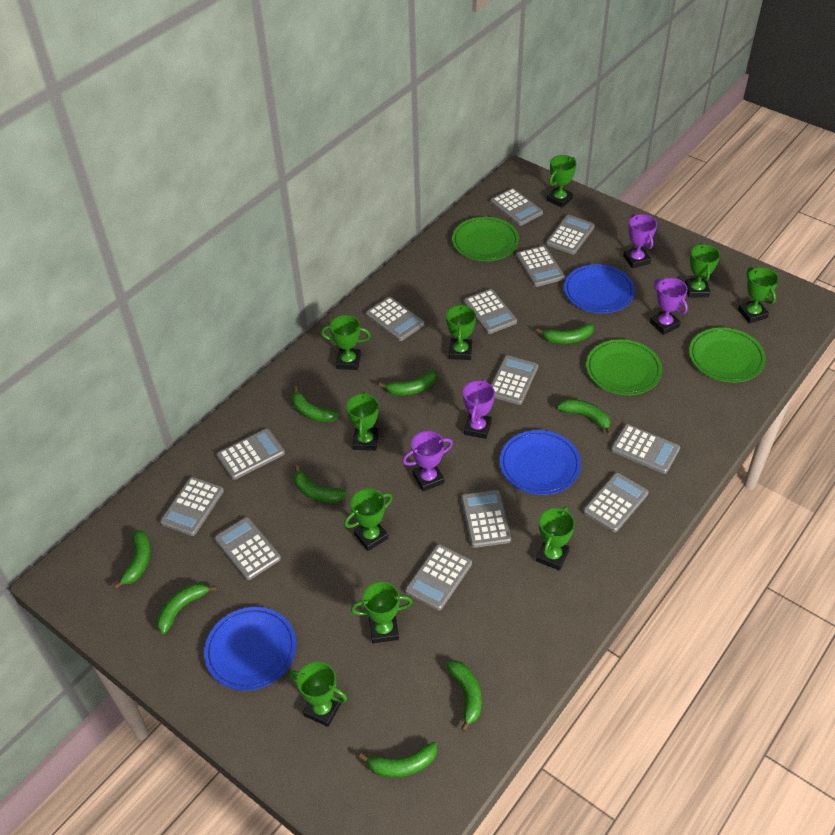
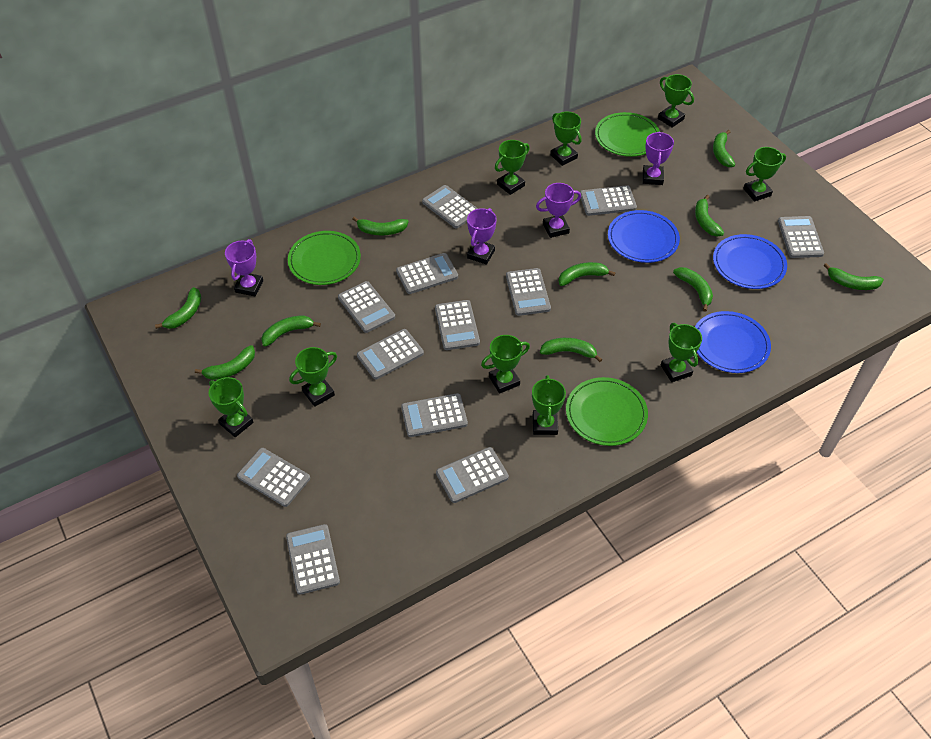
green banana: 9 -> 10
green trophy: 10 -> 9
grey calculator: 13 -> 12

